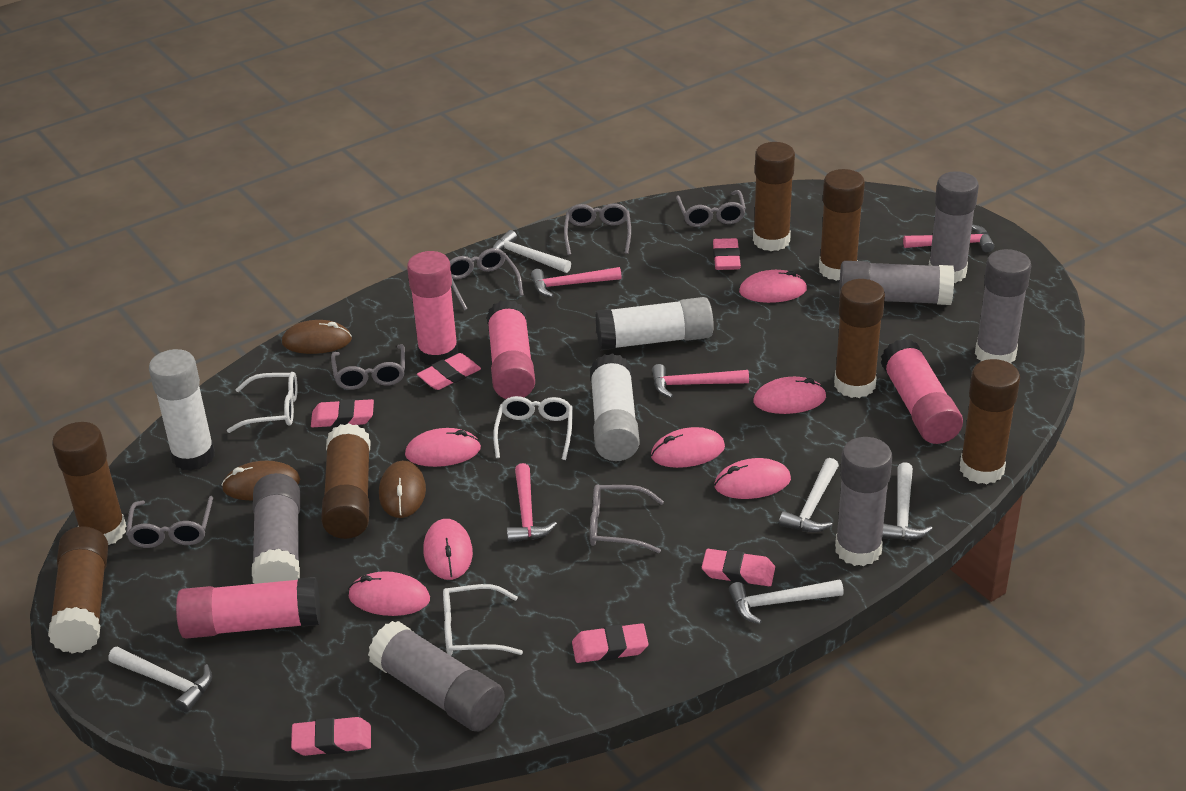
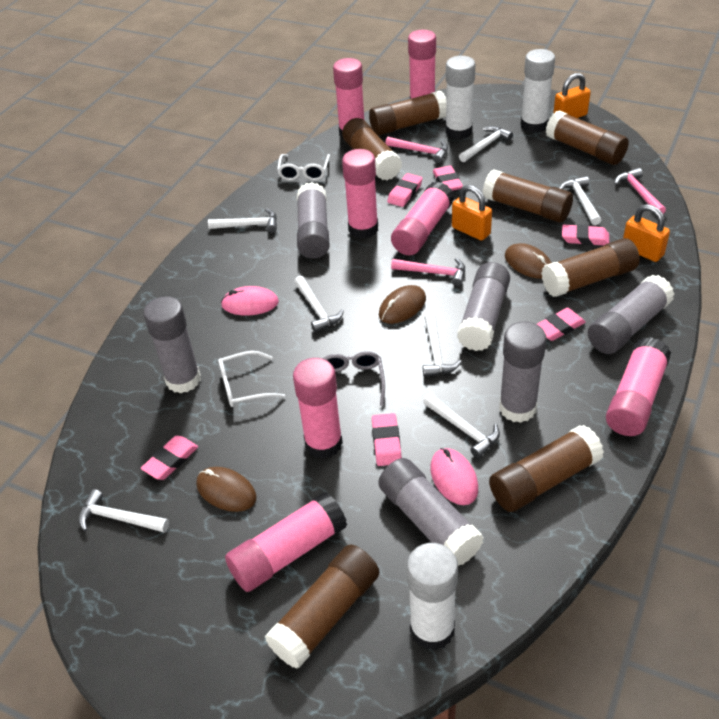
grey glasses: 6 -> 1
orange padlock: 0 -> 3
pink glue stick: 4 -> 7
pink hammer: 4 -> 3
pink mouse: 7 -> 2
white glasses: 3 -> 2
white hammer: 5 -> 7

